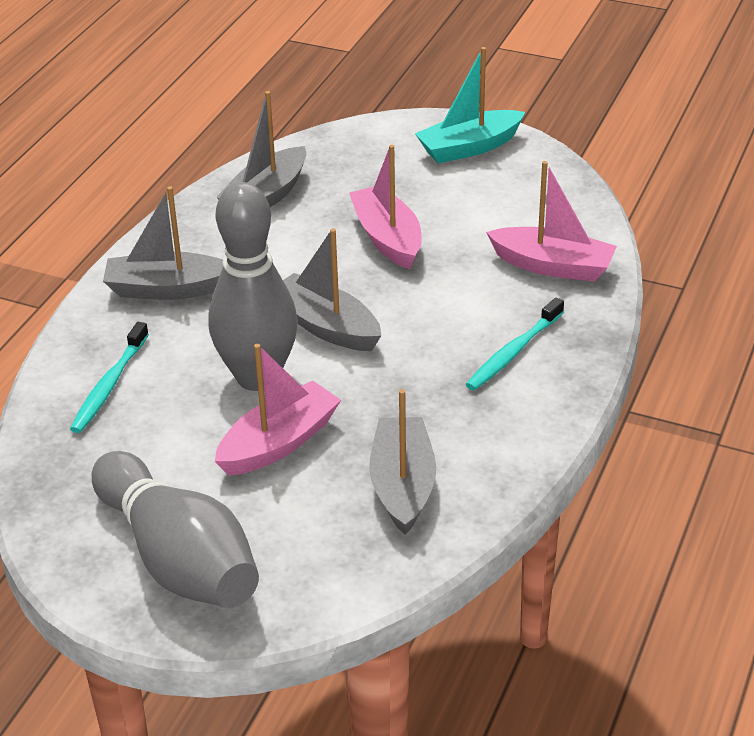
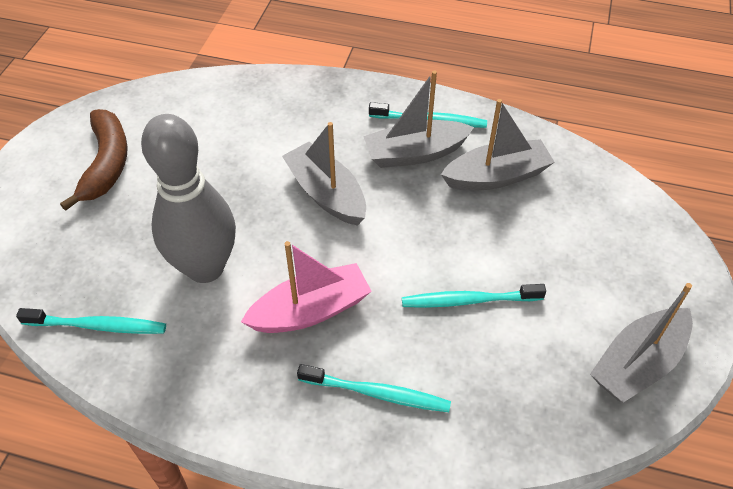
brown banana: 0 -> 1
grey bowling pin: 2 -> 1
pink boat: 3 -> 1
turquoise boat: 1 -> 0
turquoise toothbrush: 2 -> 4

